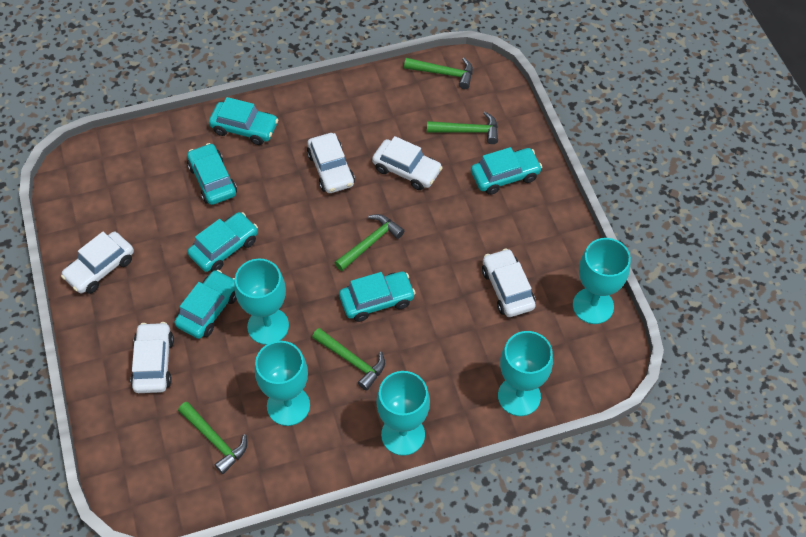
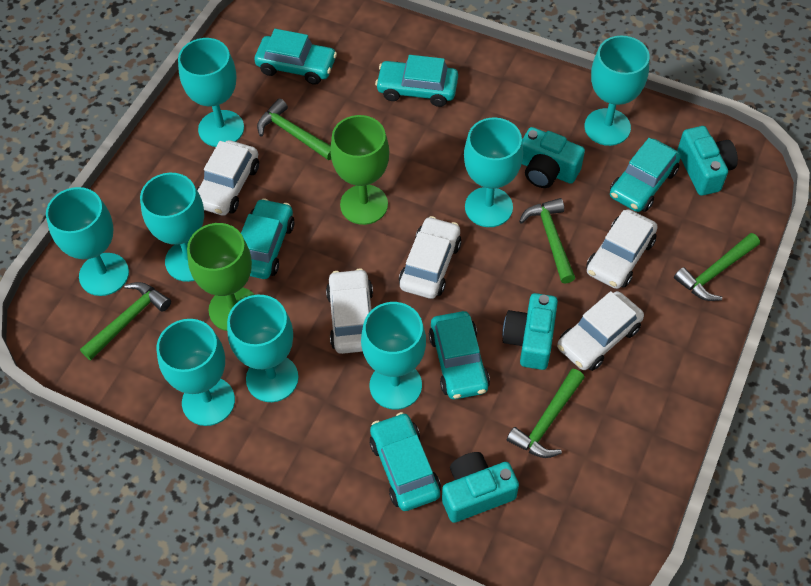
green goblet: 0 -> 2
turquoise camera: 0 -> 4
turquoise goblet: 5 -> 8

